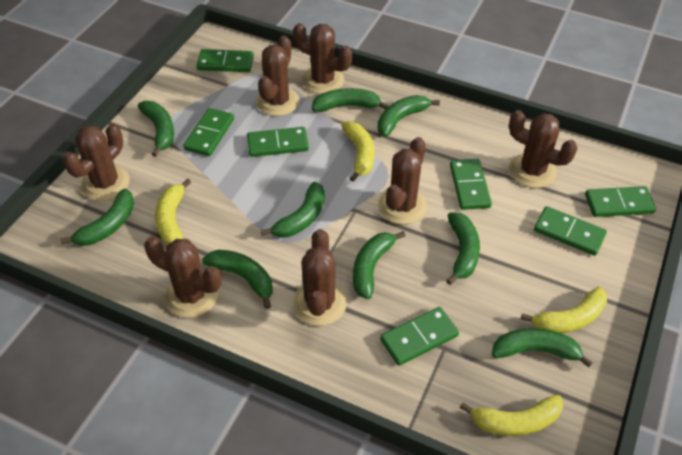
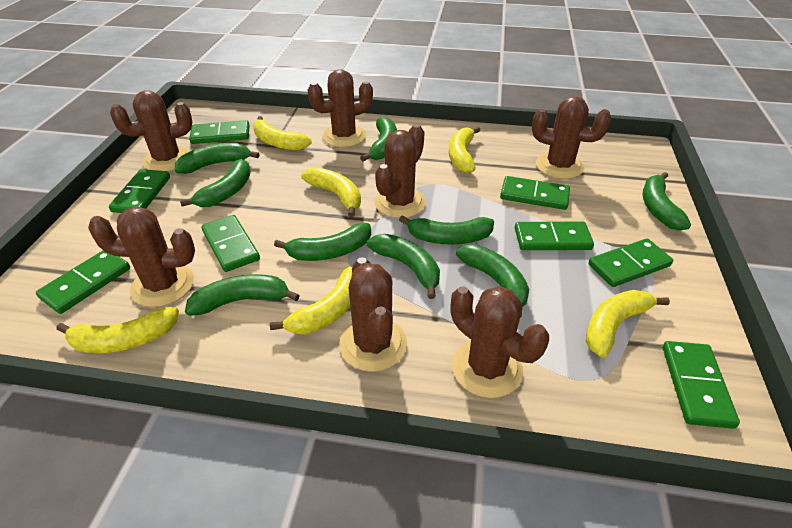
green domino: 7 -> 8
yellow banana: 4 -> 6

